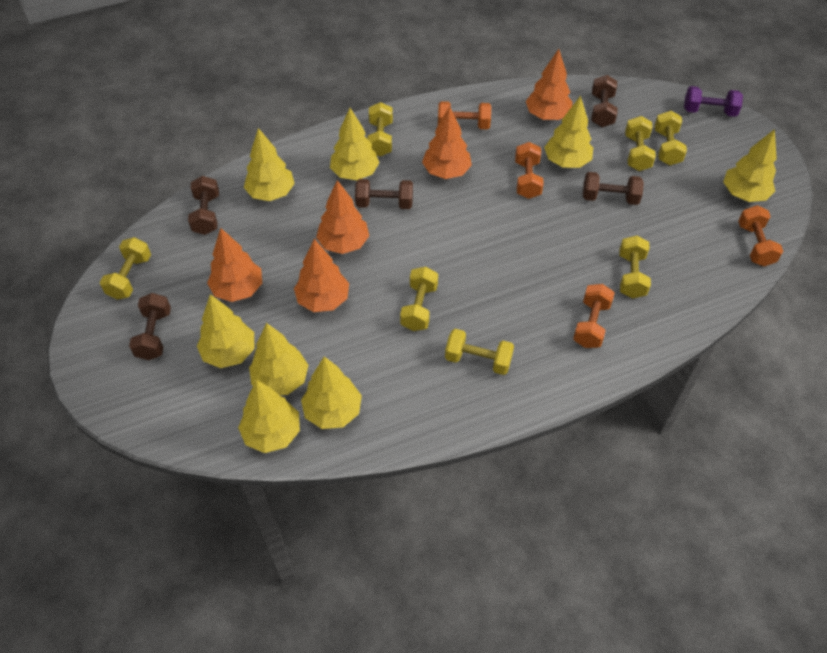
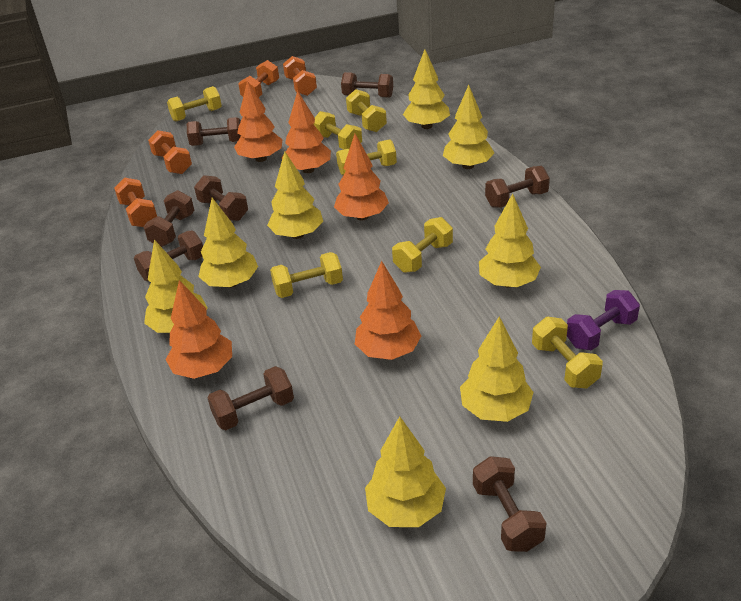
brown dumbbell: 5 -> 8

